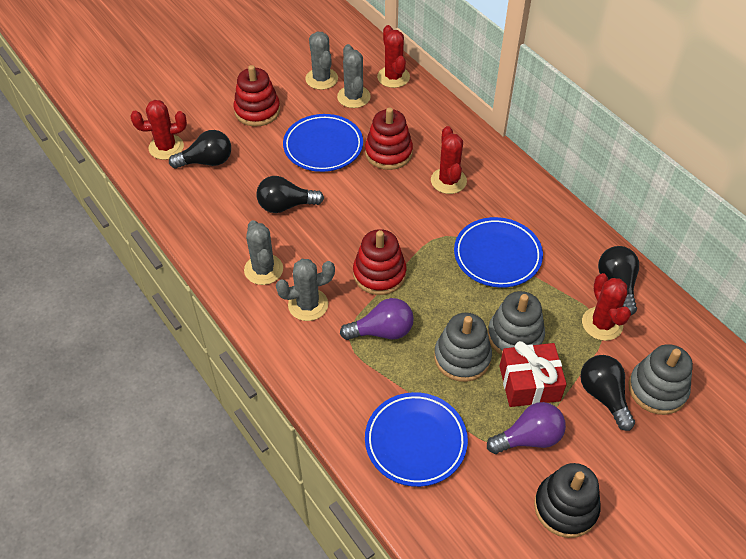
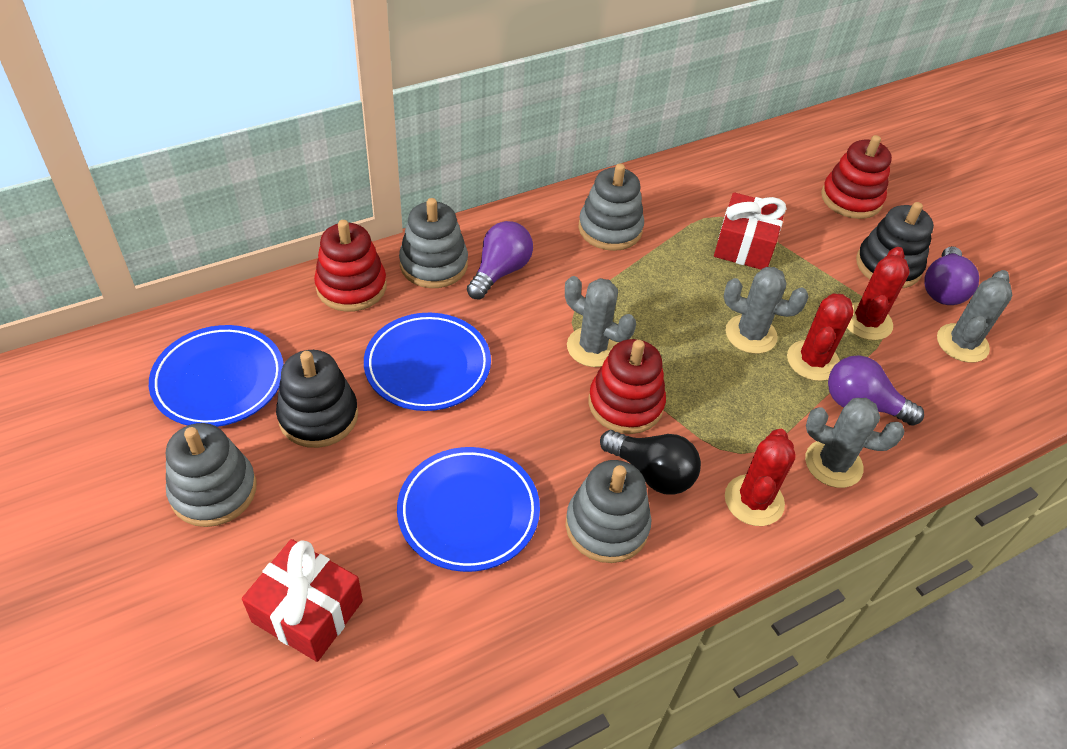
black light bulb: 4 -> 1
black stacking toy: 1 -> 2
grey stacking toy: 3 -> 4
purple light bulb: 2 -> 3
red cactus: 4 -> 3
red gift: 1 -> 2

